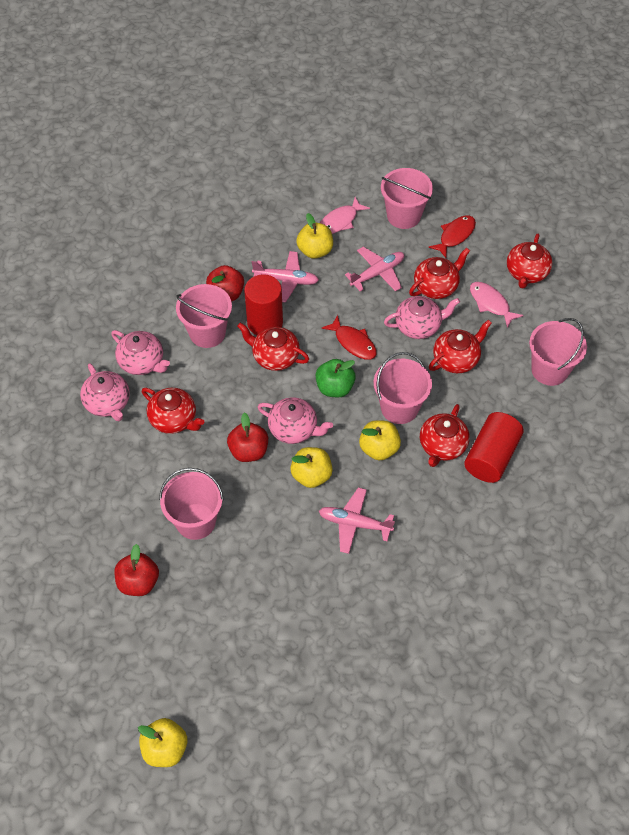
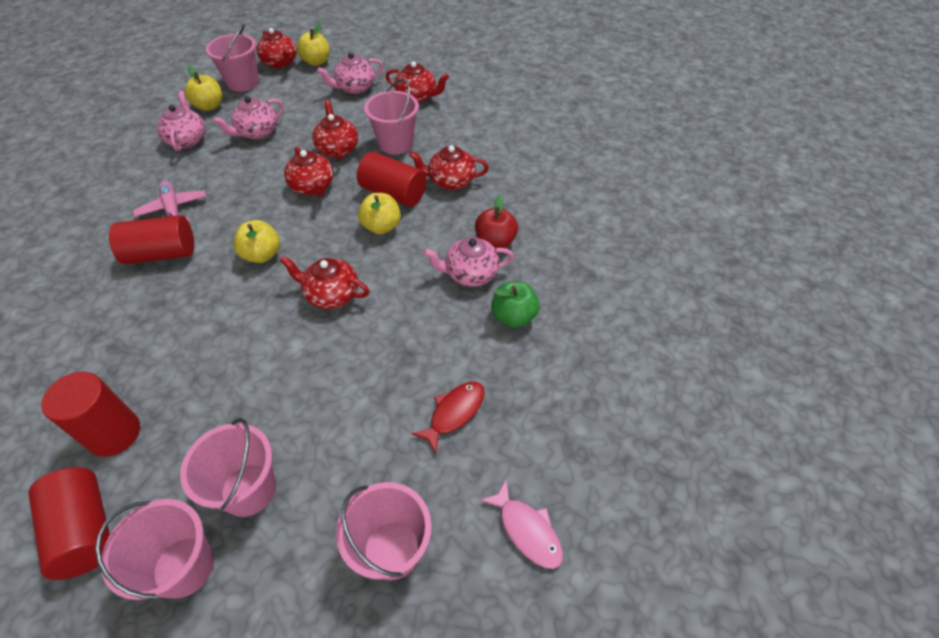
pink fish: 2 -> 1
pink plane: 3 -> 1
red apple: 3 -> 1
red cylinder: 2 -> 4
red fish: 2 -> 1

